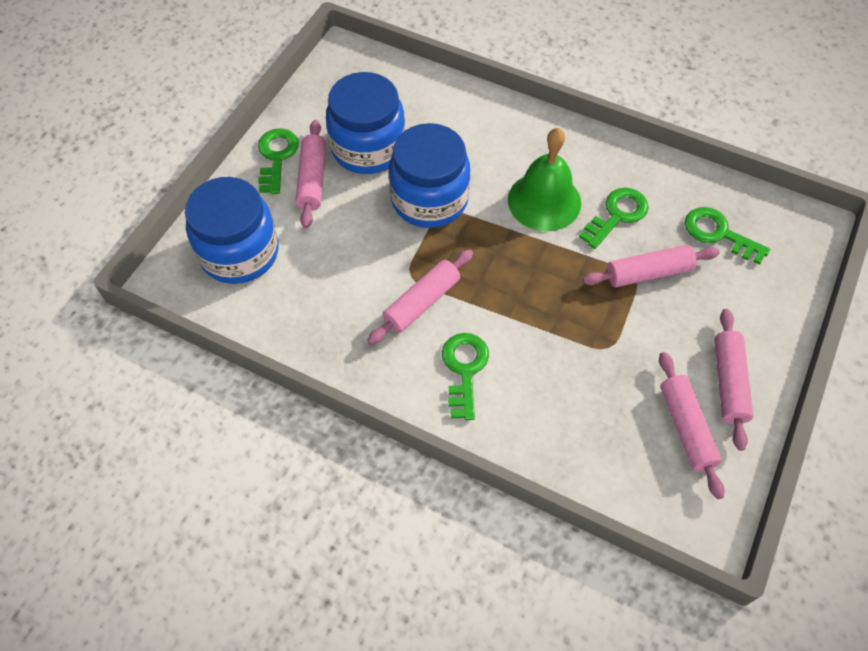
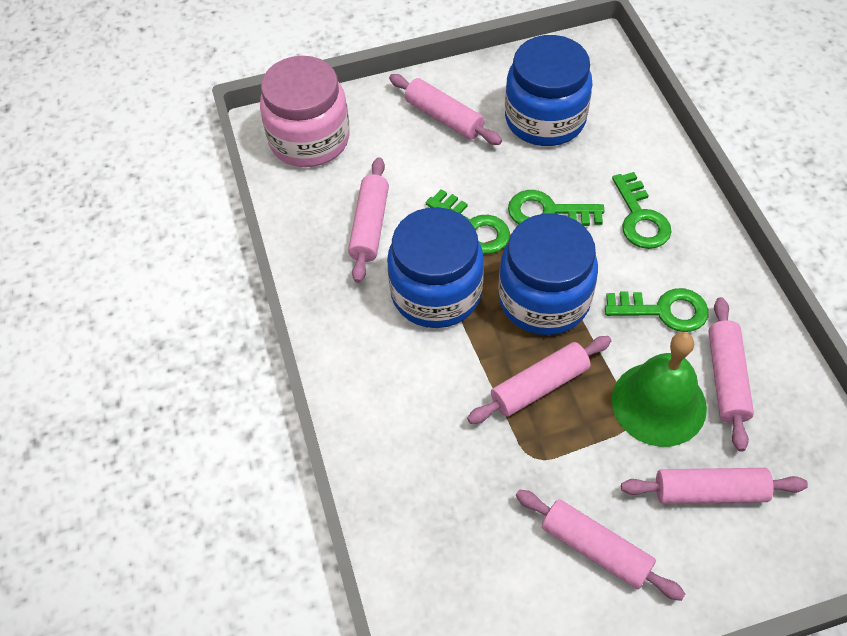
pink jar: 0 -> 1
pink rolling pin: 5 -> 6

